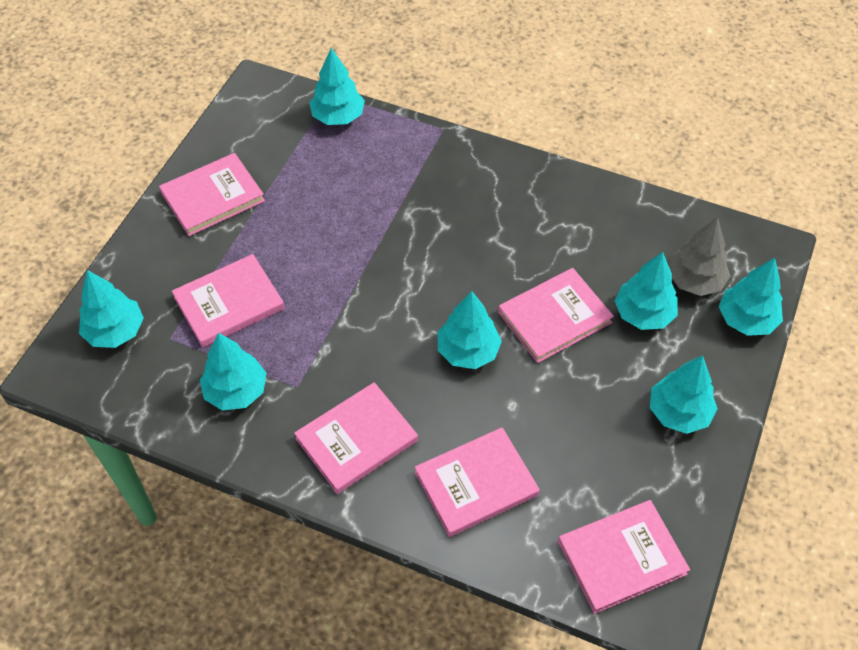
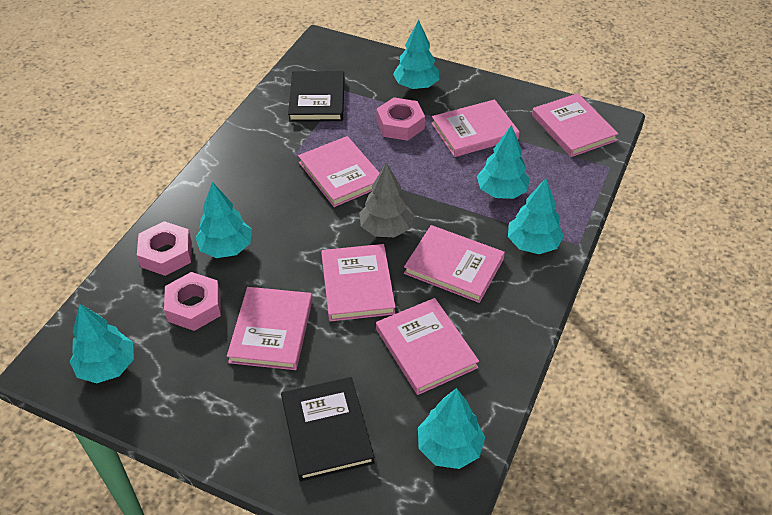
black book: 0 -> 2
pink book: 6 -> 7
pink nut: 0 -> 3
turquoise tree: 7 -> 6

